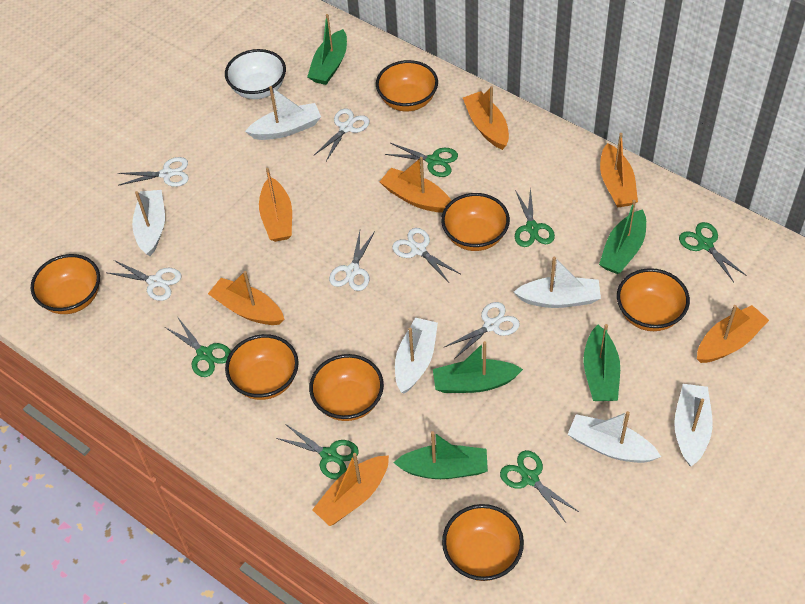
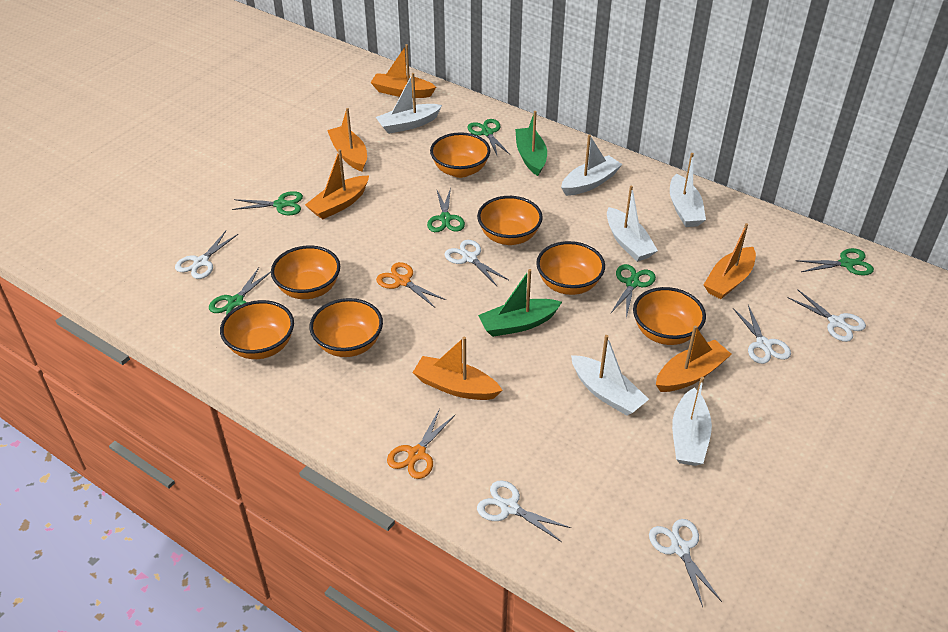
green boat: 5 -> 2
orange boat: 7 -> 6
orange scissors: 0 -> 2
white bowl: 1 -> 0

